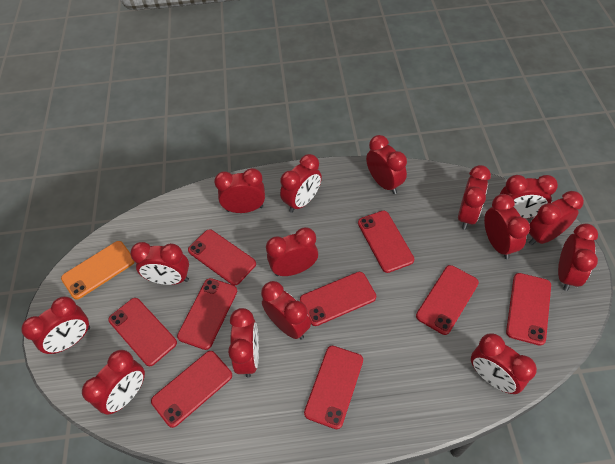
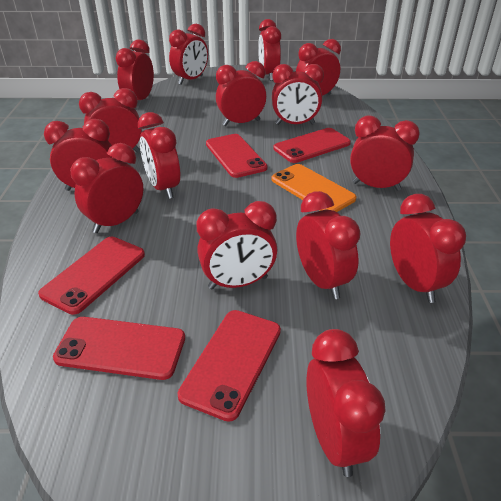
red phone: 9 -> 5

